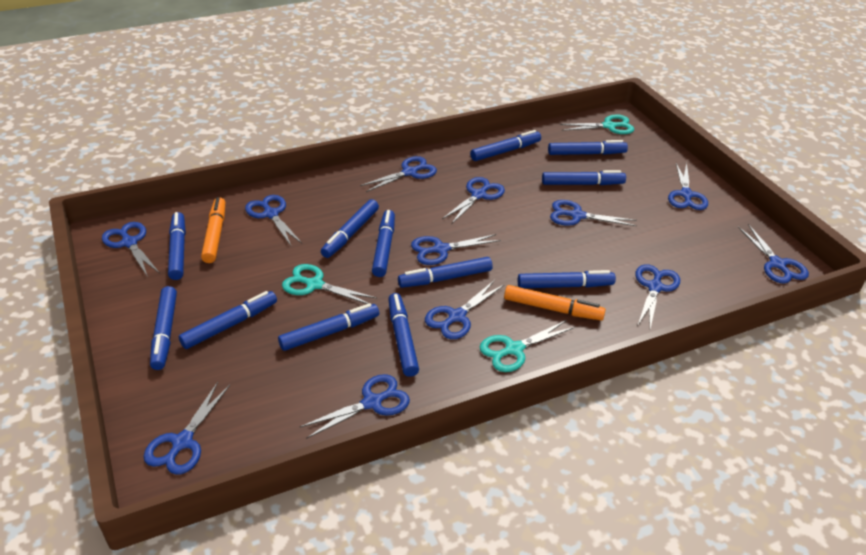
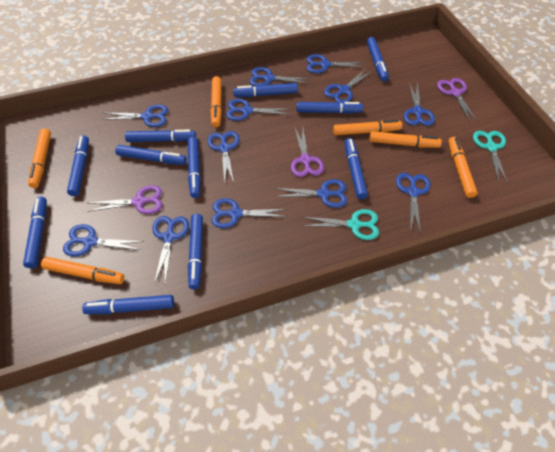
blue marker: 12 -> 11
orange marker: 2 -> 6
purple scissors: 0 -> 3
turquoise scissors: 3 -> 2

